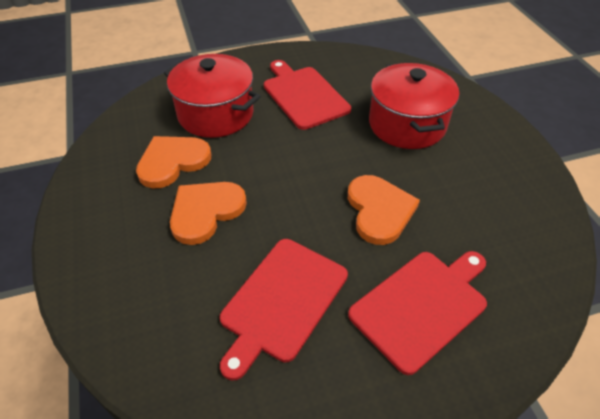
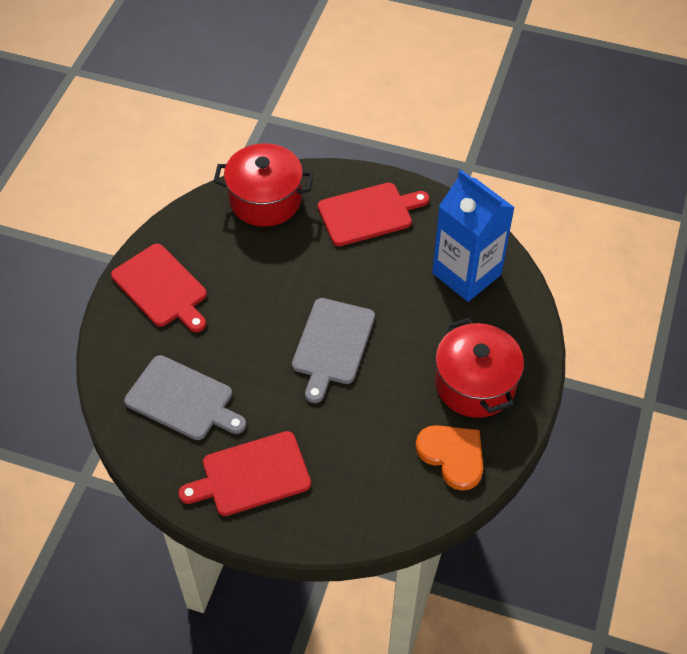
blue carton: 0 -> 1
grey cutting board: 0 -> 2
orange heart: 3 -> 1

